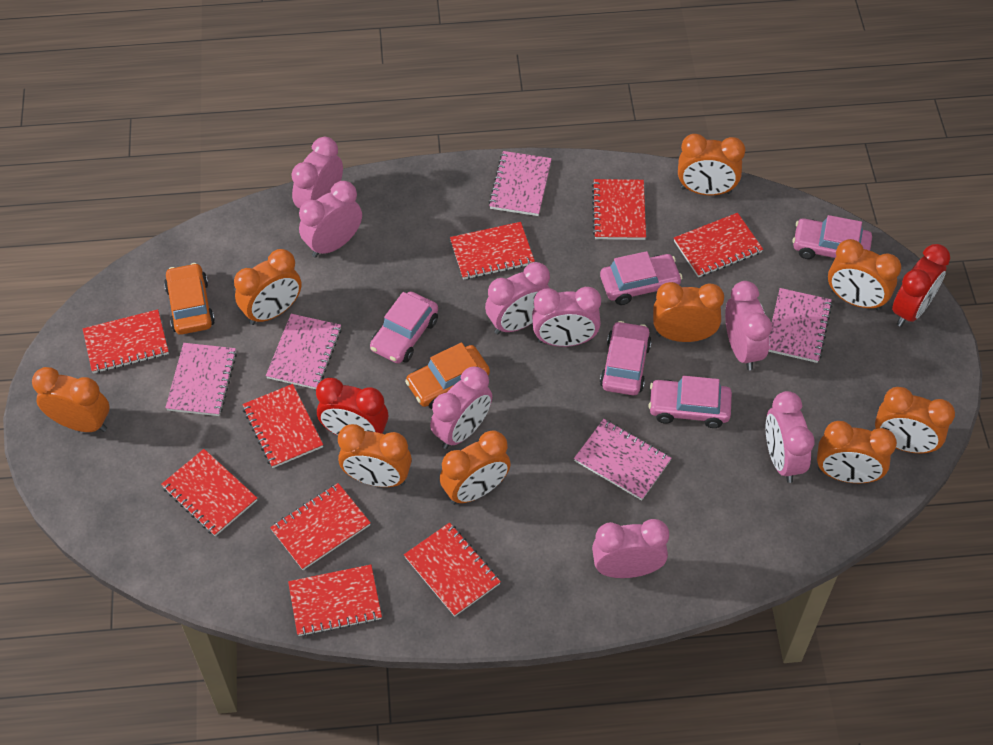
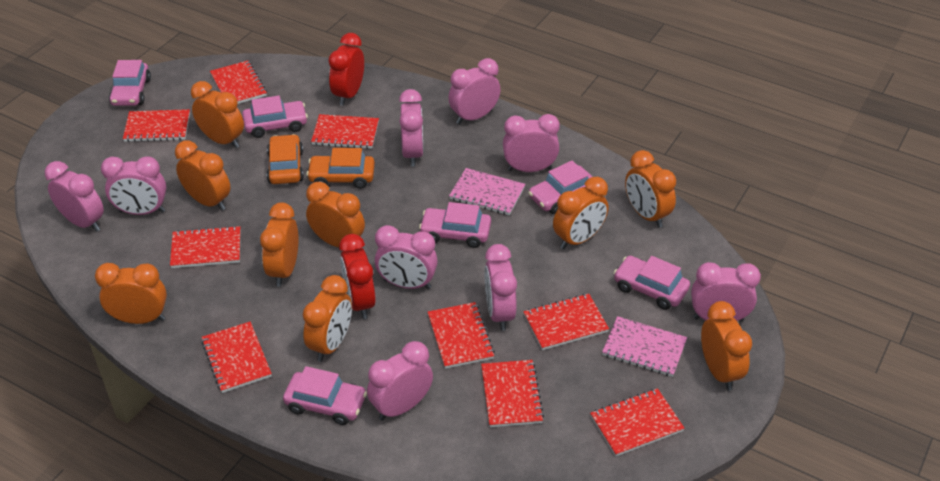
pink car: 5 -> 6
pink clock: 8 -> 9
pink notebook: 5 -> 2

